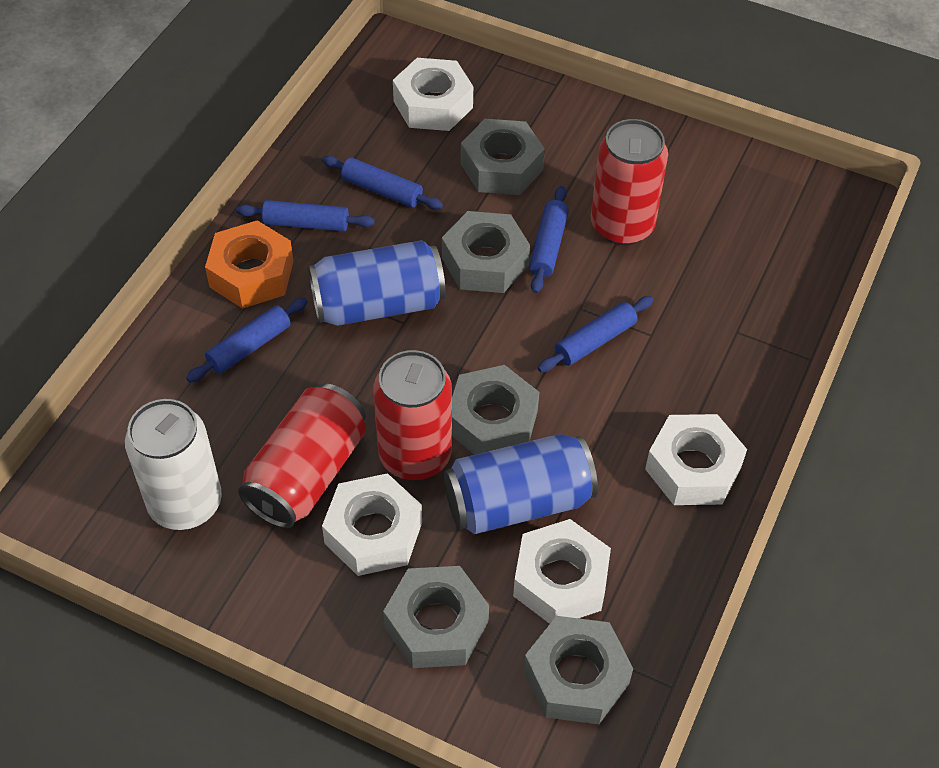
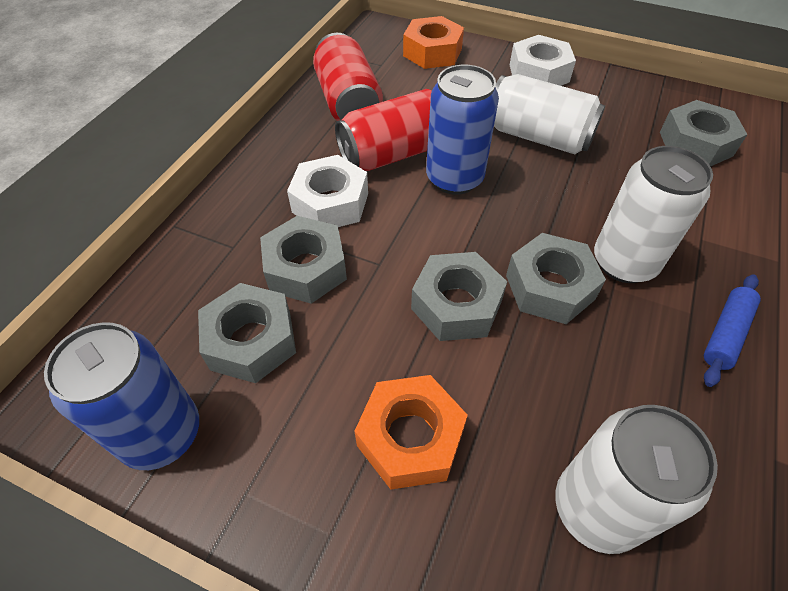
blue rolling pin: 5 -> 1
orange nut: 1 -> 2
red can: 3 -> 2
white can: 1 -> 3
white nut: 4 -> 2

